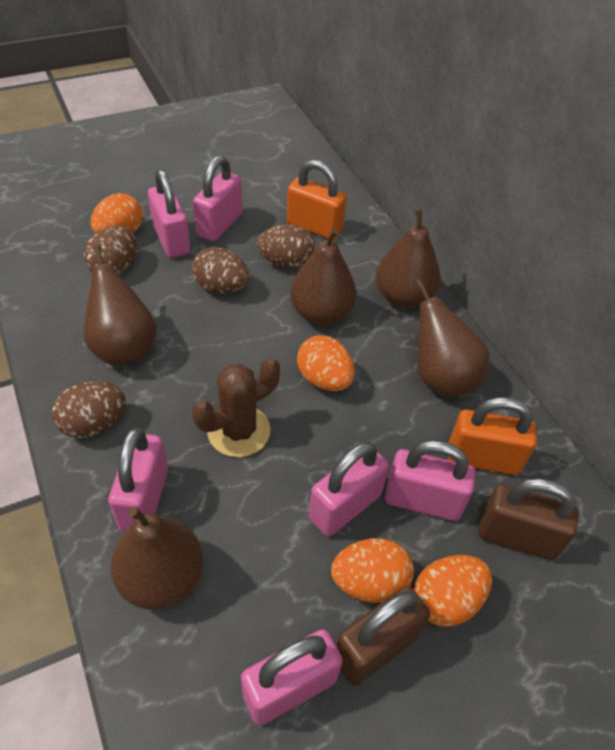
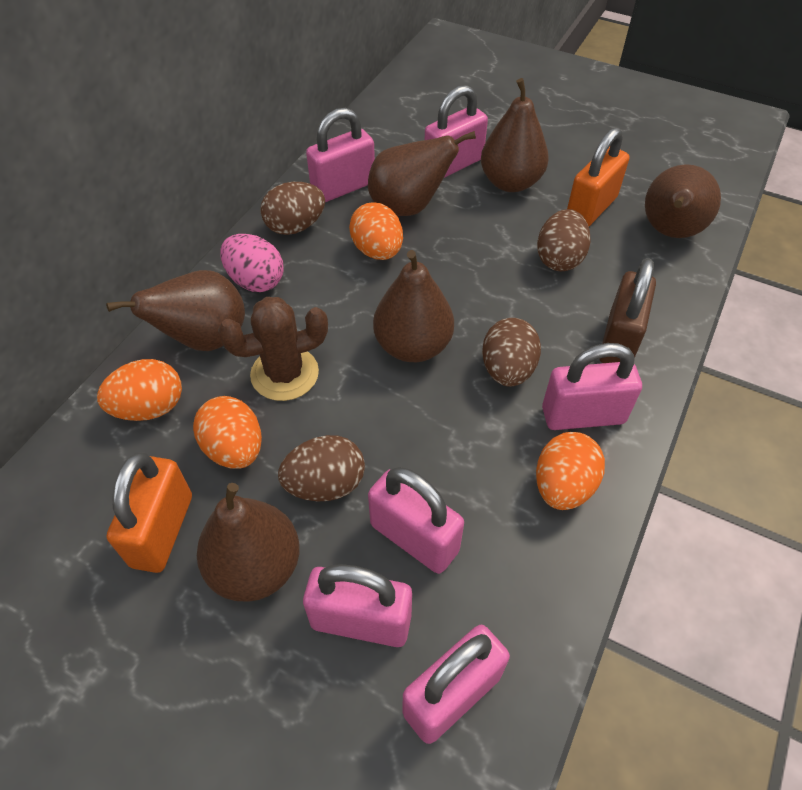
brown padlock: 2 -> 1
brown pear: 5 -> 6
pink egg: 0 -> 1

